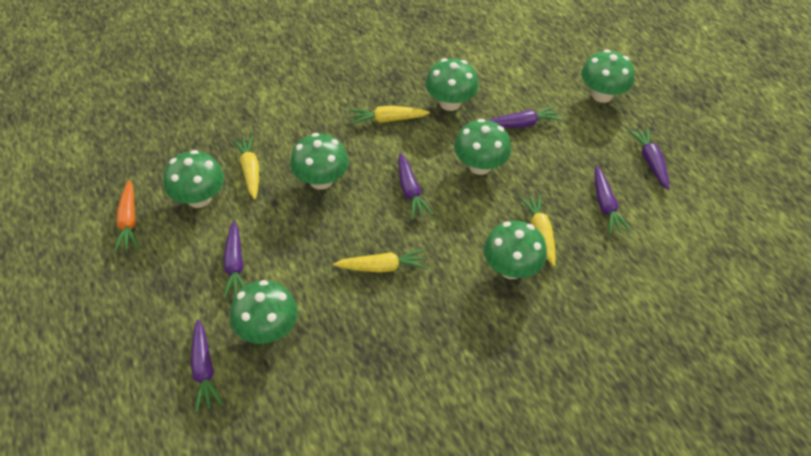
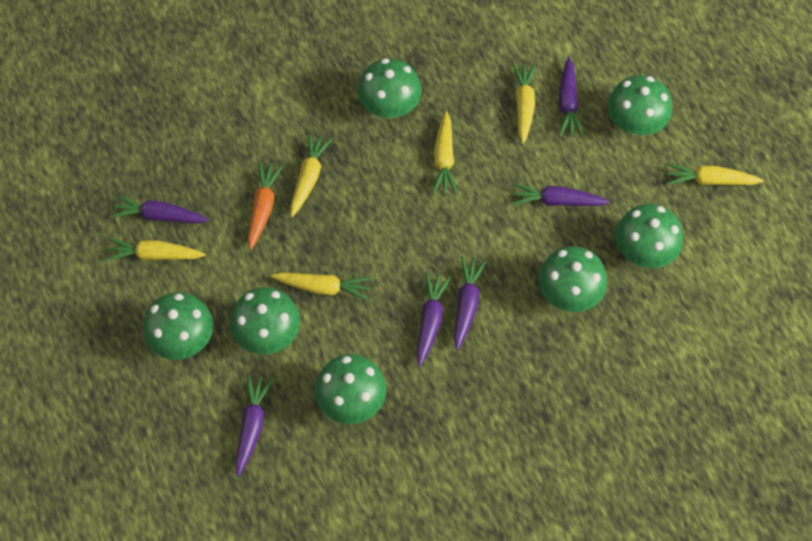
yellow carrot: 4 -> 6

